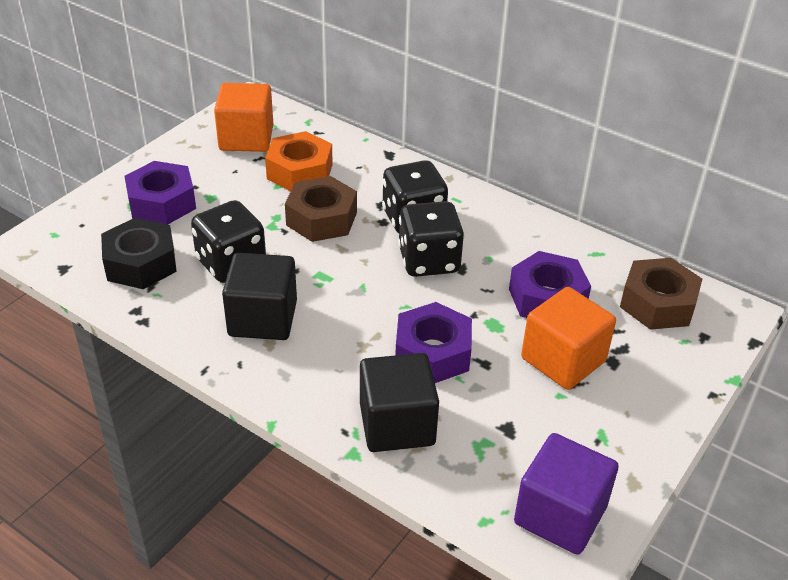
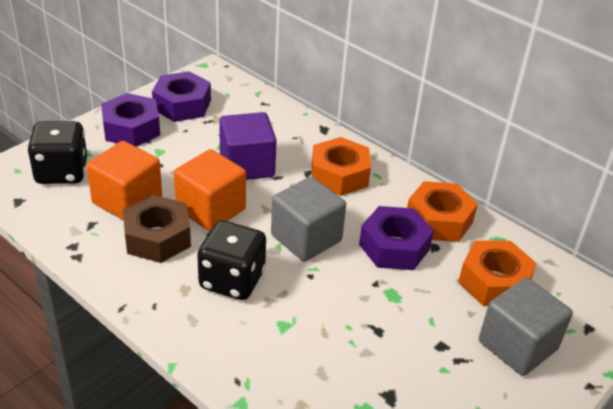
black cube: 2 -> 0
black dice: 3 -> 2
black nut: 1 -> 0
brown nut: 2 -> 1
grey cube: 0 -> 2
orange nut: 1 -> 3

